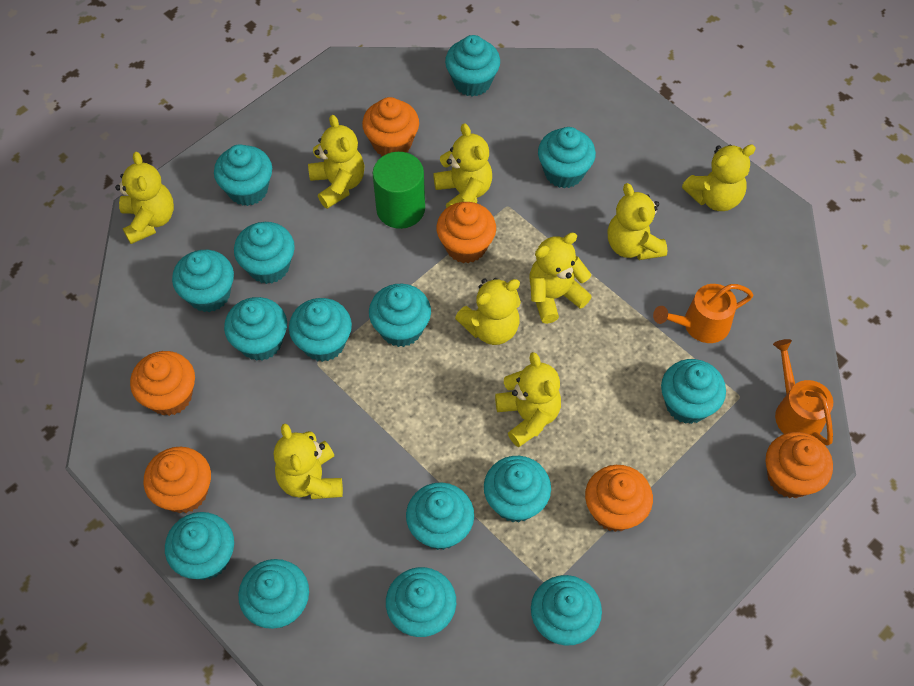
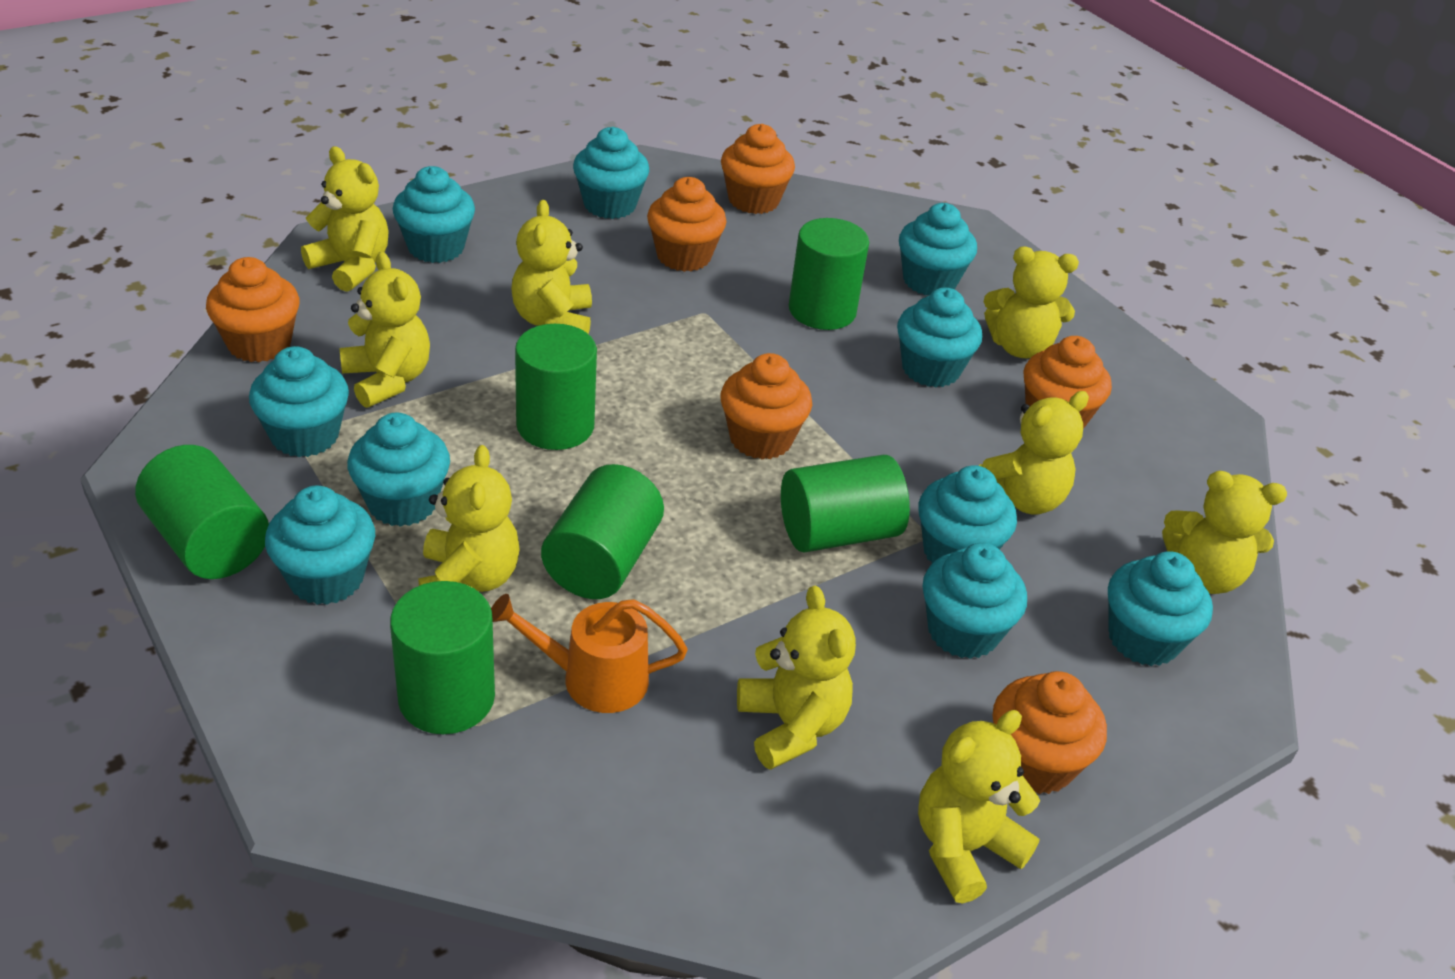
green cylinder: 1 -> 6
orange watering can: 2 -> 1
turquoise cupcake: 15 -> 10

